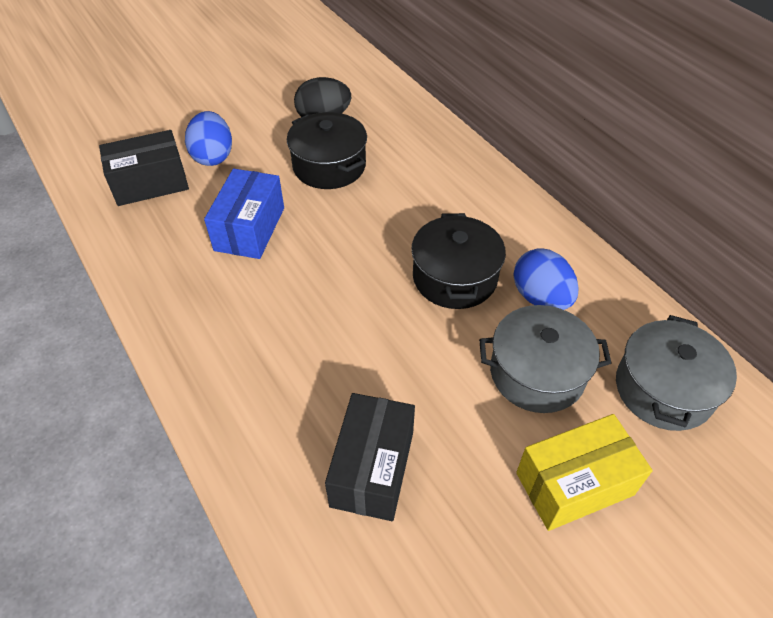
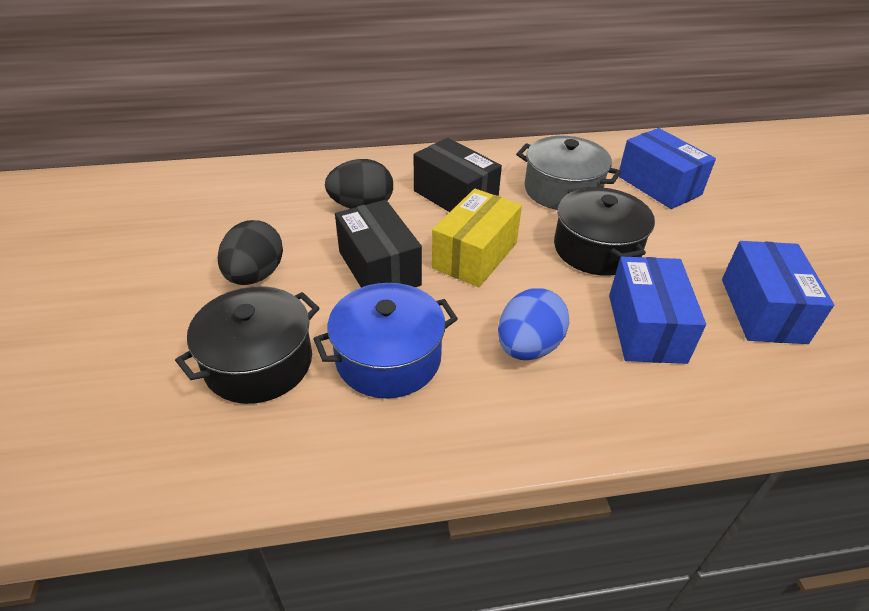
black egg: 1 -> 2
blue box: 1 -> 3
blue egg: 2 -> 1
blue pot: 0 -> 1
grey pot: 2 -> 1

